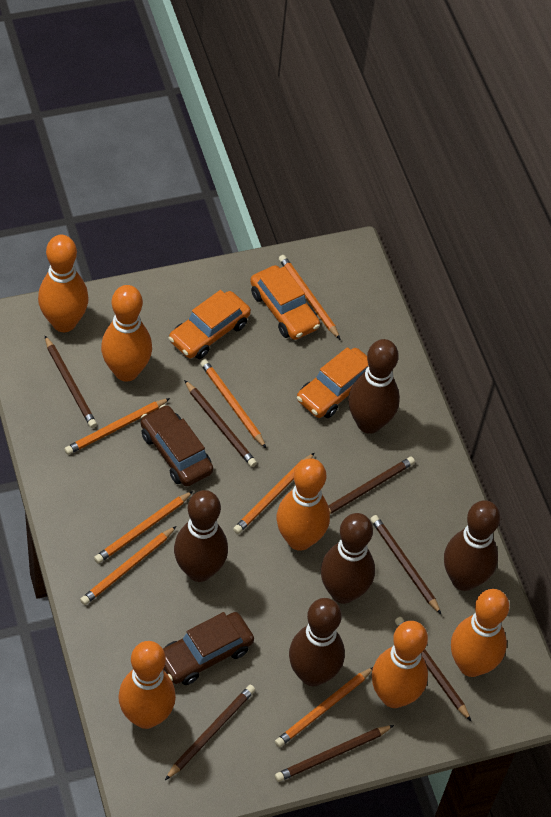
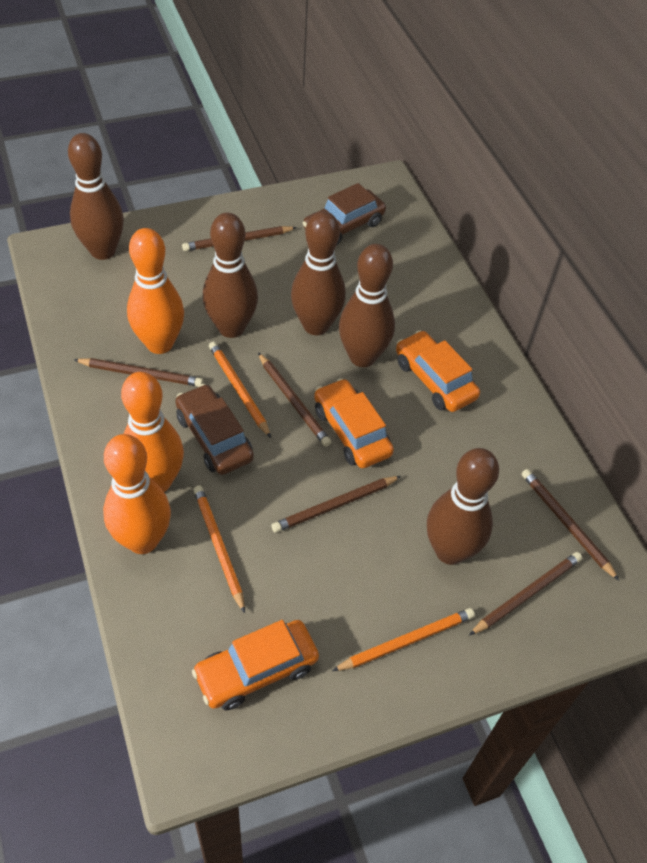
brown pencil: 7 -> 6
orange bowling pin: 6 -> 3
orange pencil: 7 -> 3

